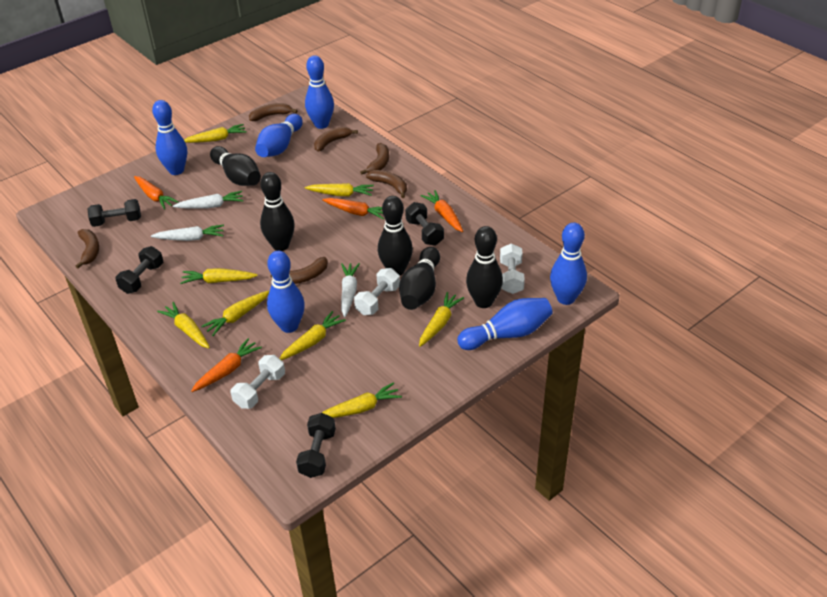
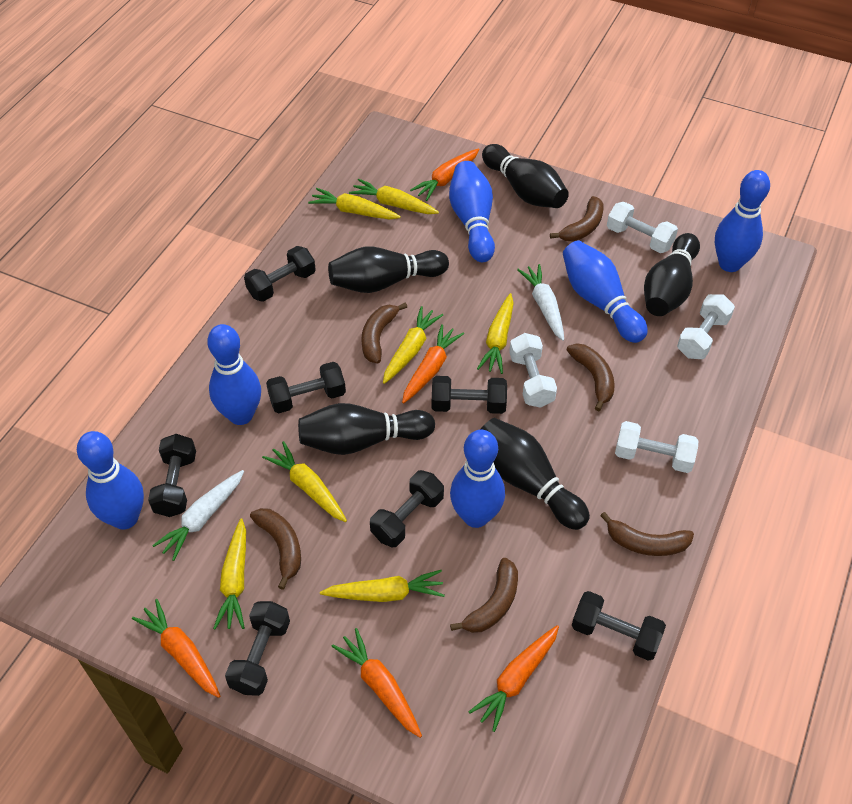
black dumbbell: 4 -> 7
orange carrot: 4 -> 5
white carrot: 3 -> 2
white dumbbell: 3 -> 4
yellow carrot: 8 -> 7

